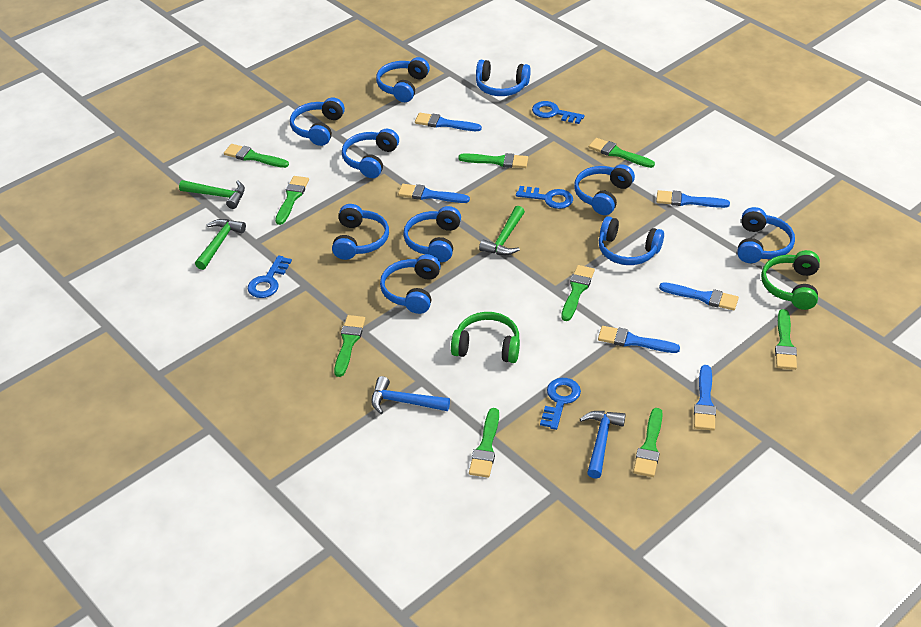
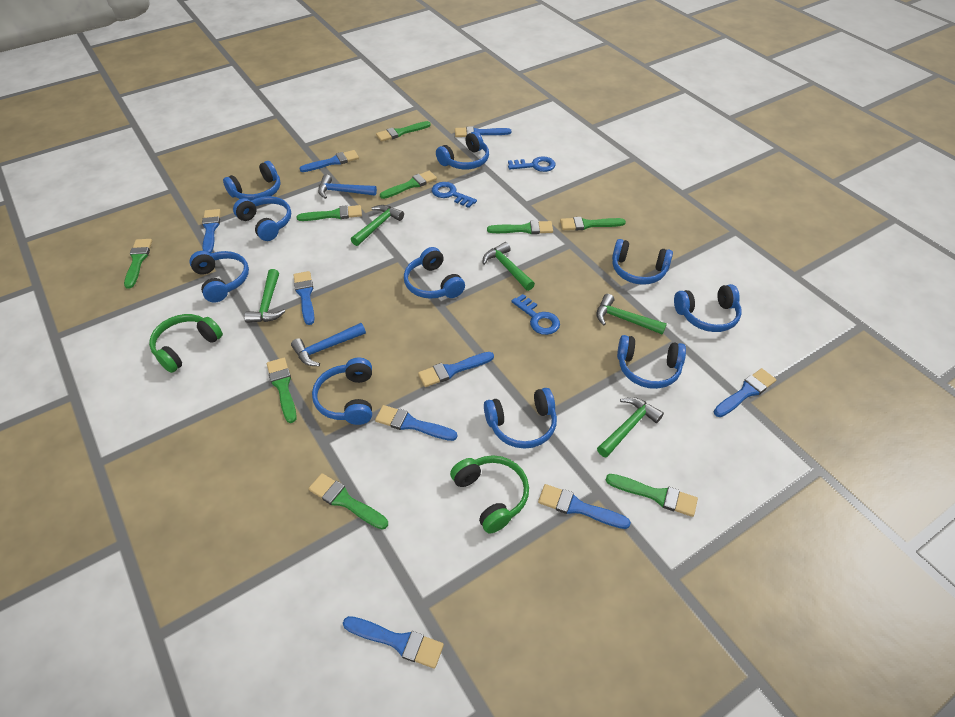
blue brush: 6 -> 9
blue key: 4 -> 3
green hammer: 3 -> 5

